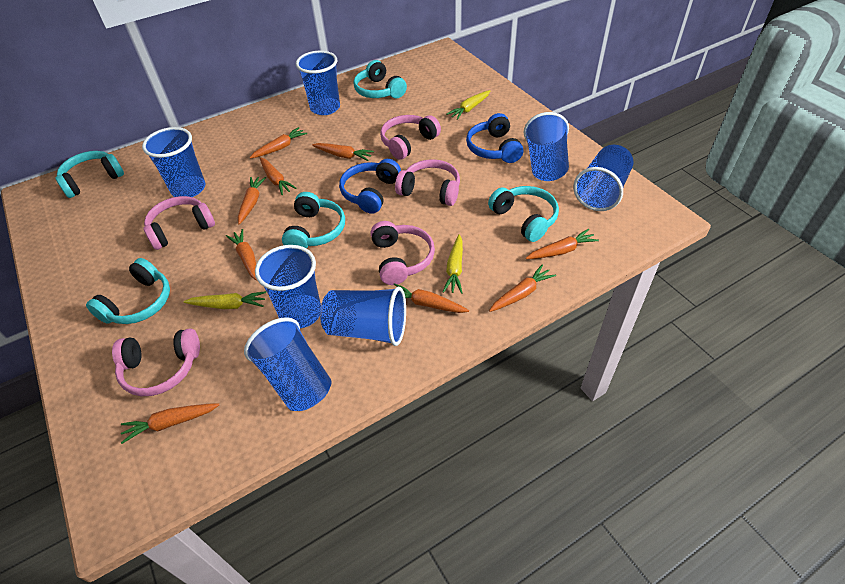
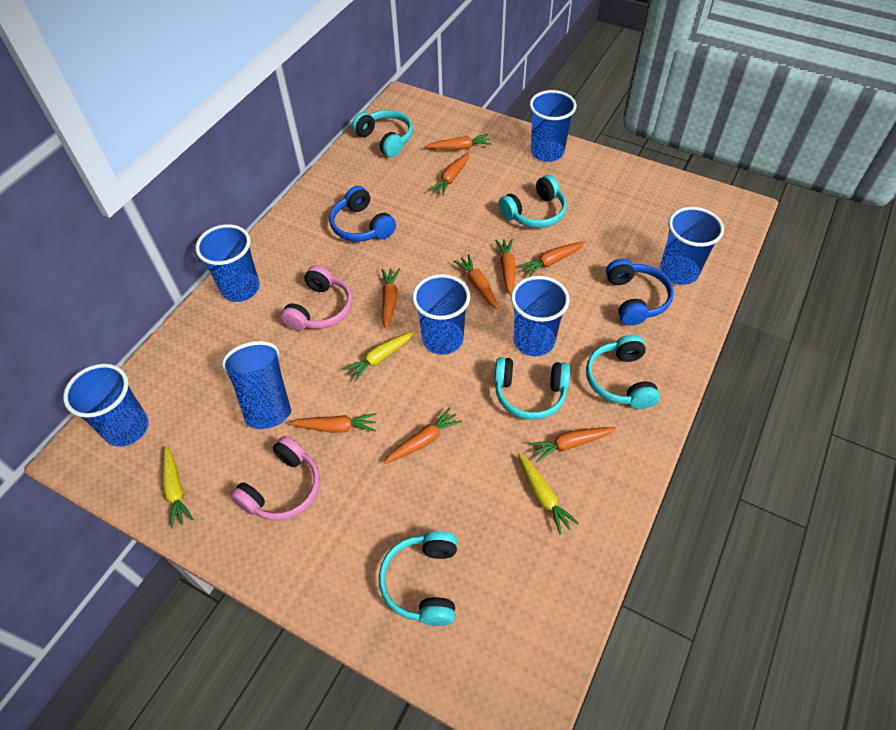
pink headphones: 5 -> 2

